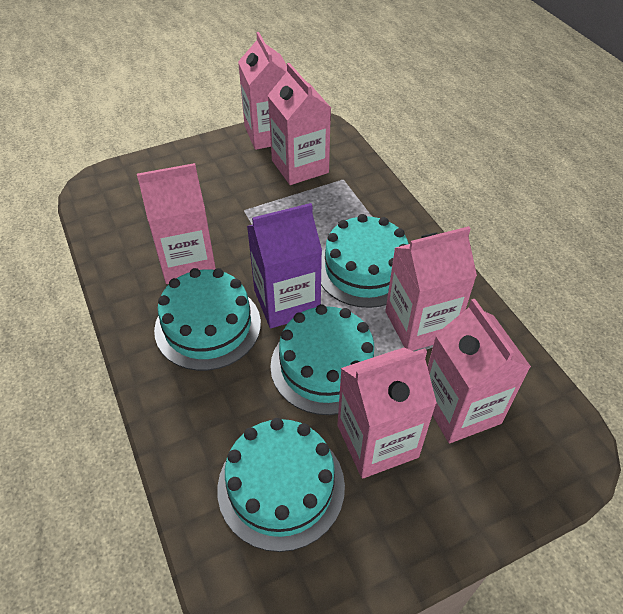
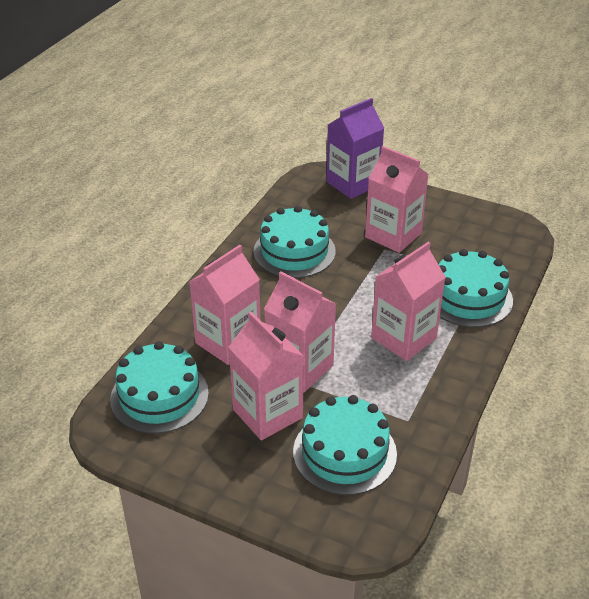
pink carton: 6 -> 5

